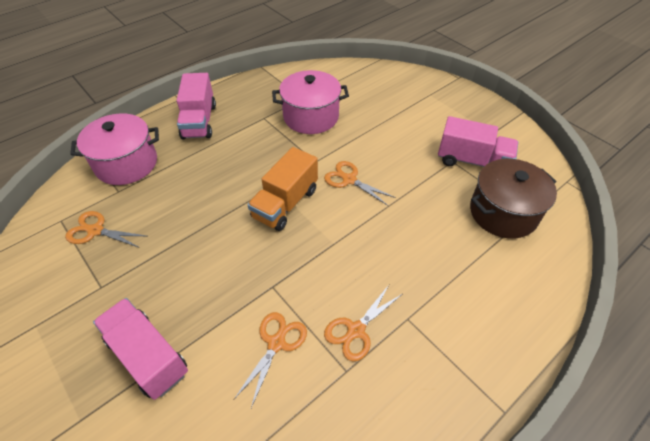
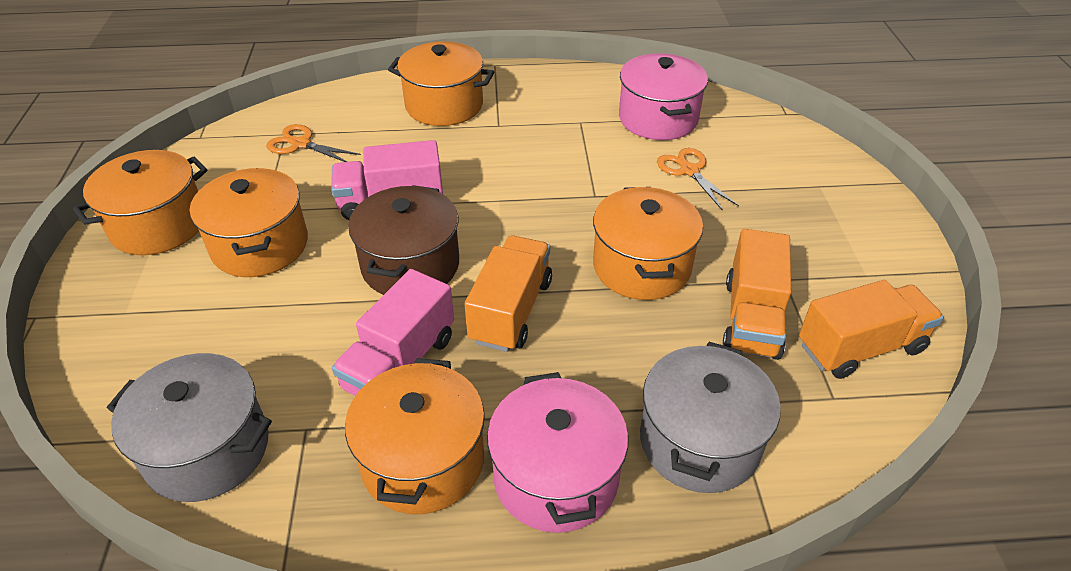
grey pot: 0 -> 2
orange pot: 0 -> 5
orange scissors: 4 -> 2
orange truck: 1 -> 3
pink truck: 3 -> 2

